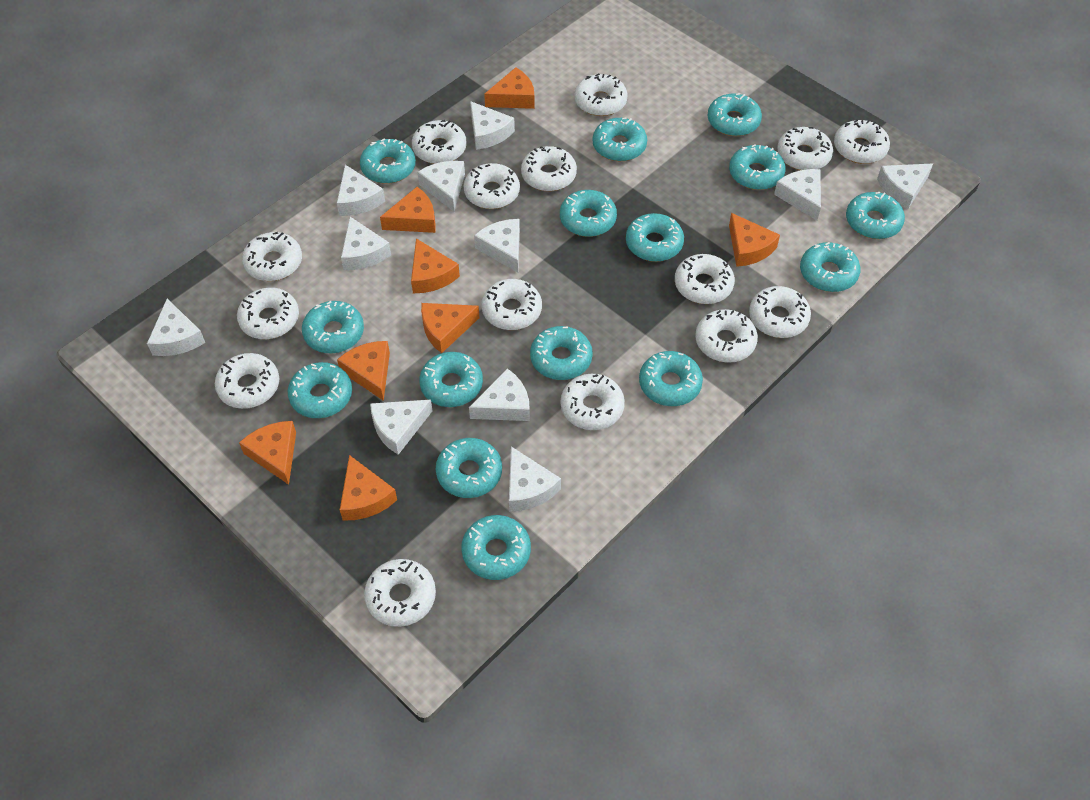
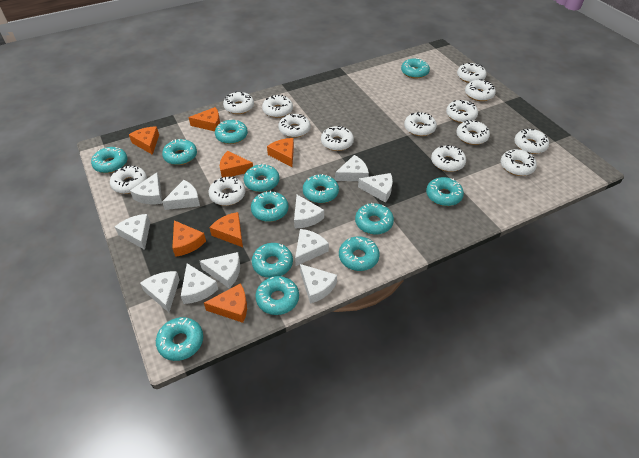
orange cheese: 8 -> 7
turquoise donut: 15 -> 13
white donut: 15 -> 14

